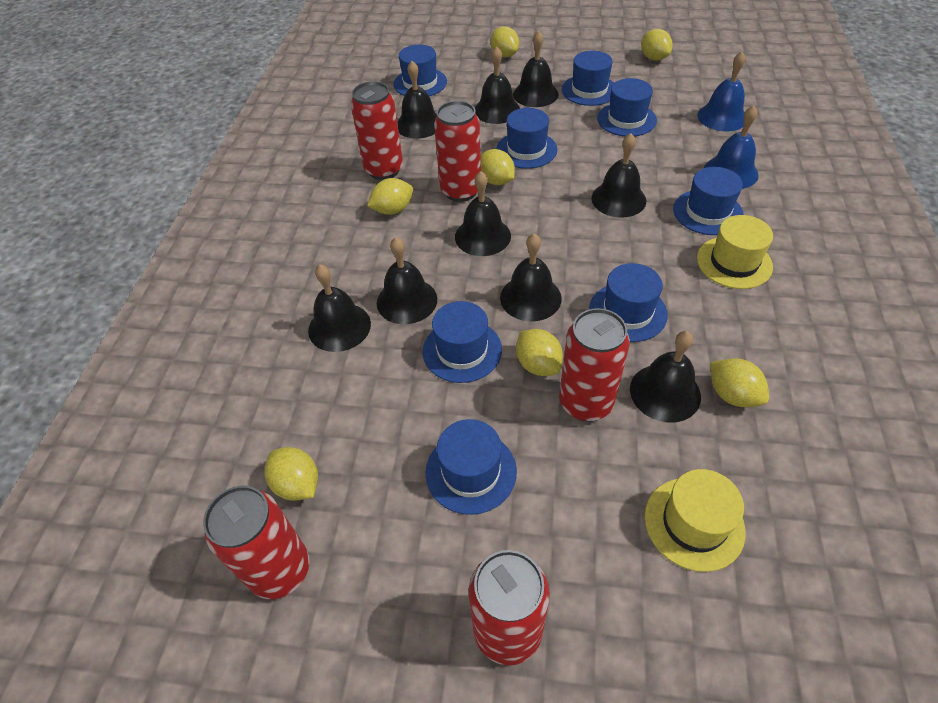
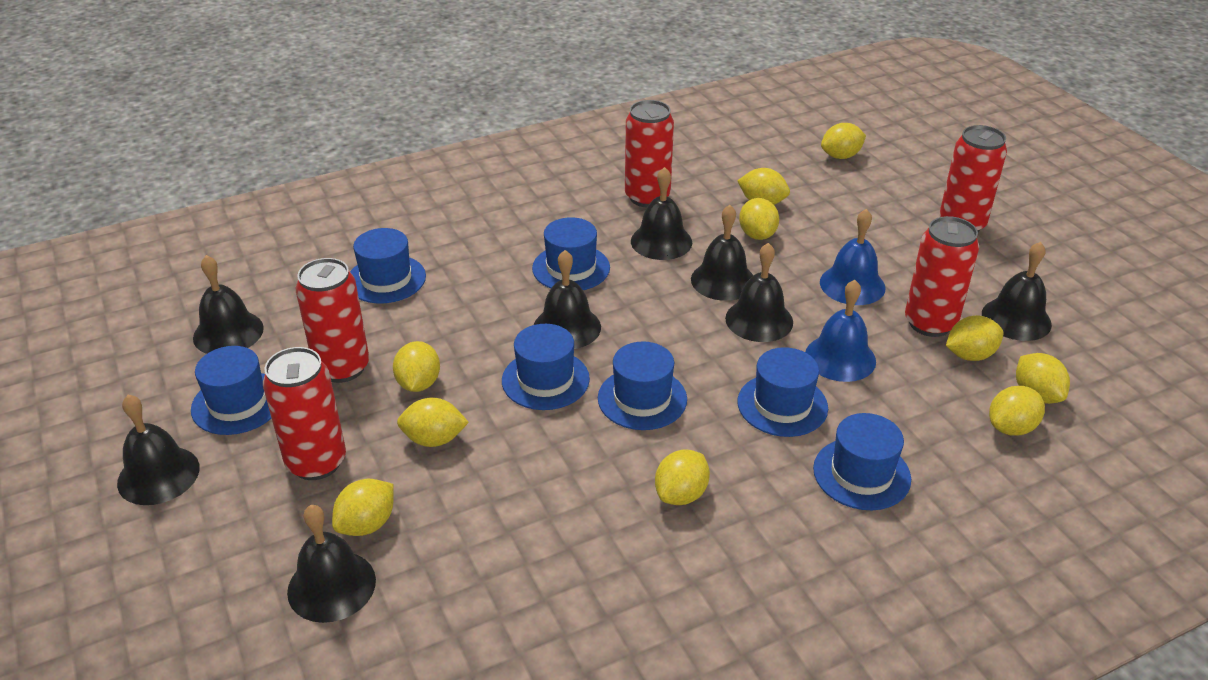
black bell: 9 -> 8
blue hat: 8 -> 7
yellow hat: 2 -> 0
yellow lemon: 7 -> 10

